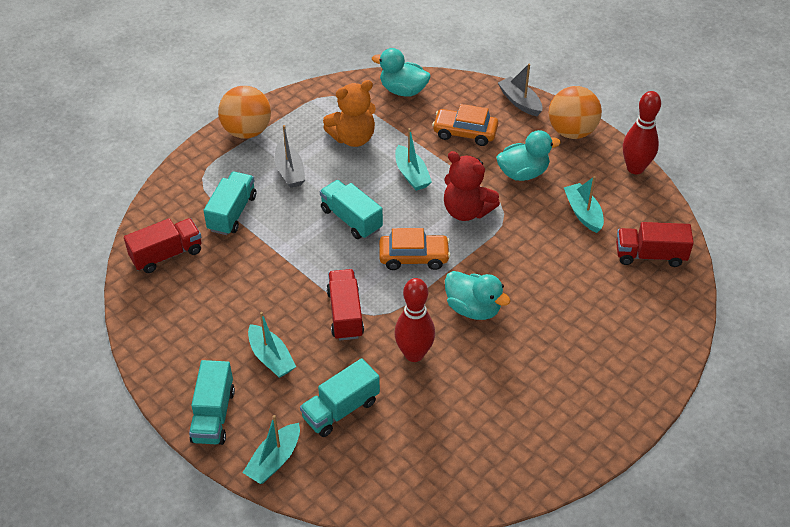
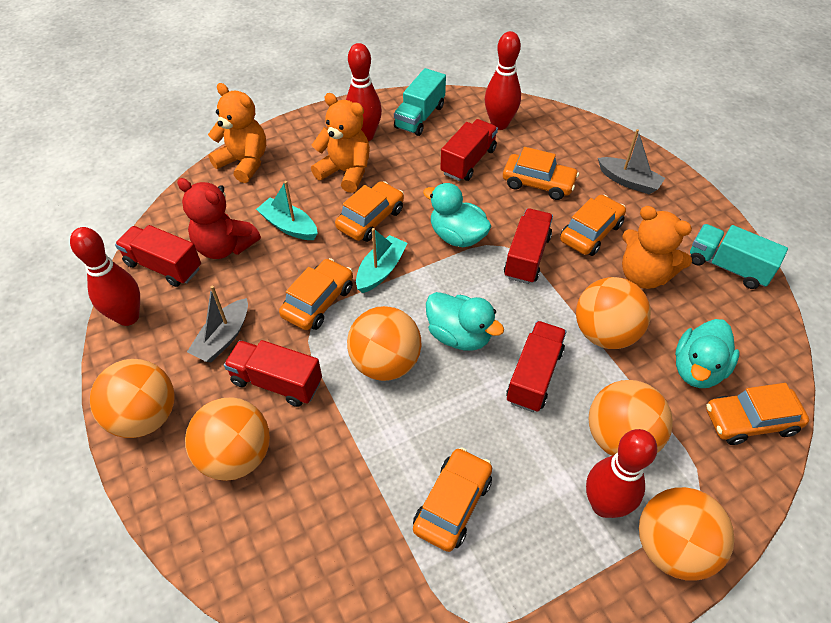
orange ball: 2 -> 6
orange car: 2 -> 6
orange teddy bear: 1 -> 3
red bowling pin: 2 -> 4
red truck: 3 -> 5
turquoise boat: 4 -> 2
turquoise truck: 4 -> 2

